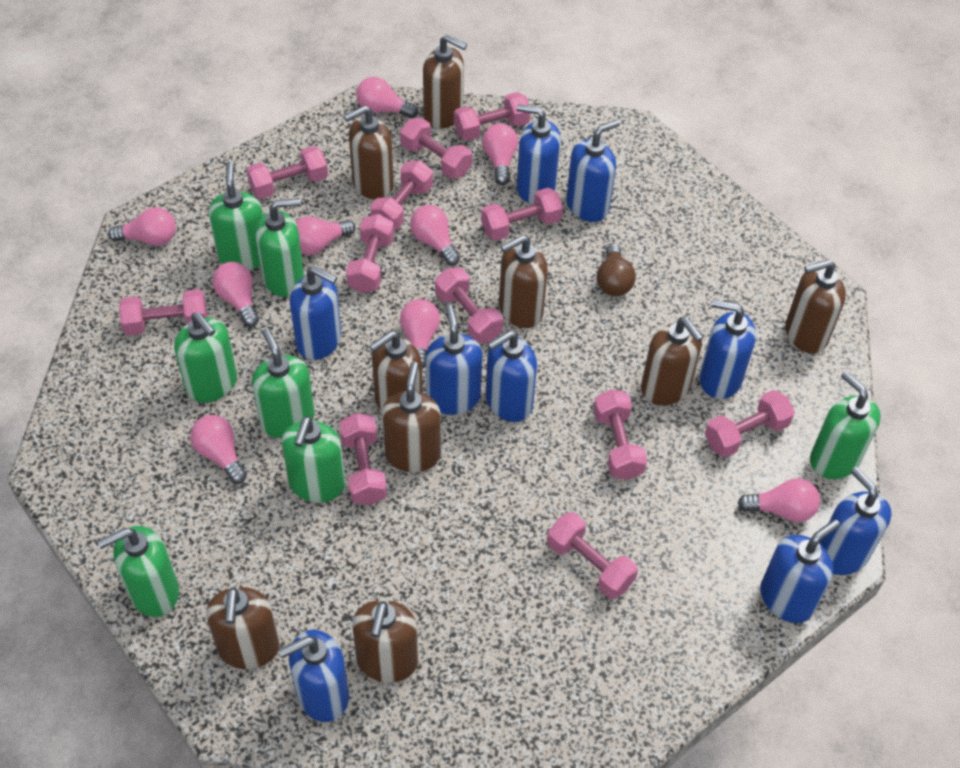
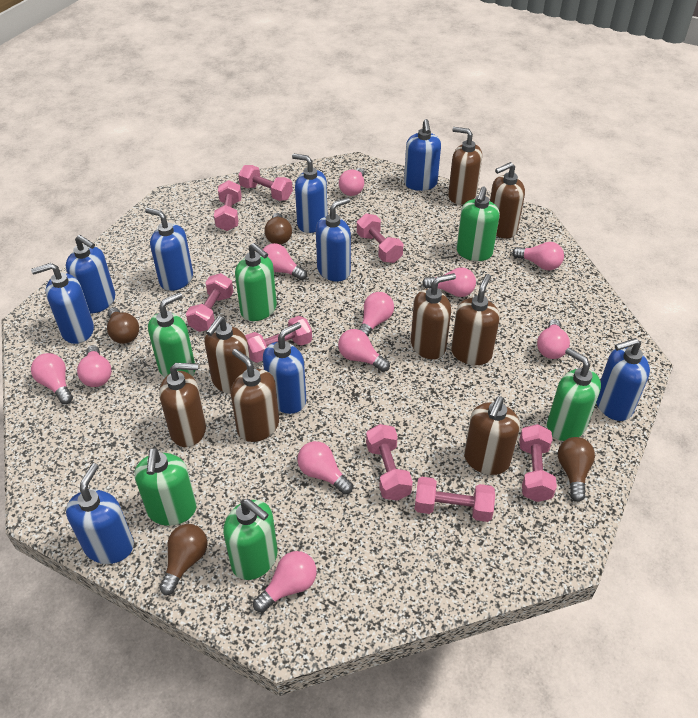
brown light bulb: 1 -> 4
brown soap dispenser: 9 -> 8
green soap dispenser: 7 -> 6
pink dumbbell: 12 -> 8
pink light bulb: 9 -> 11

